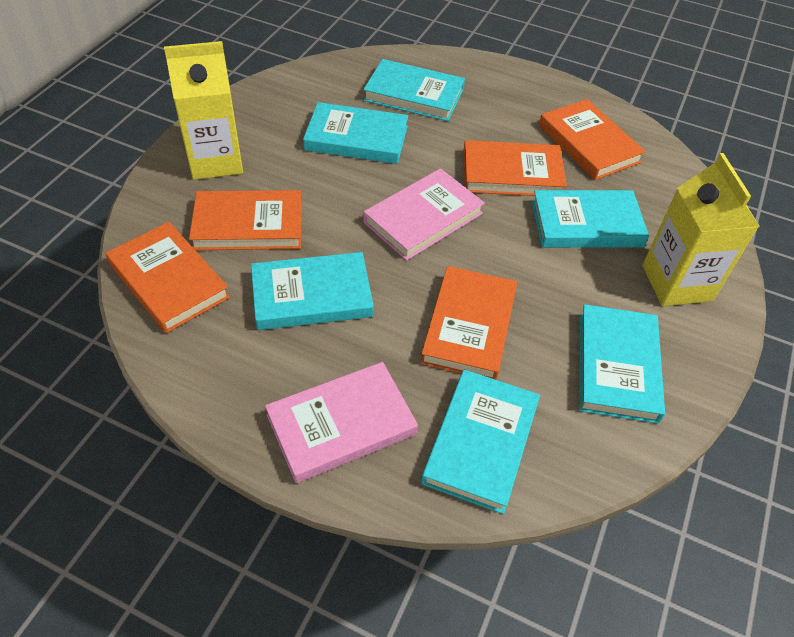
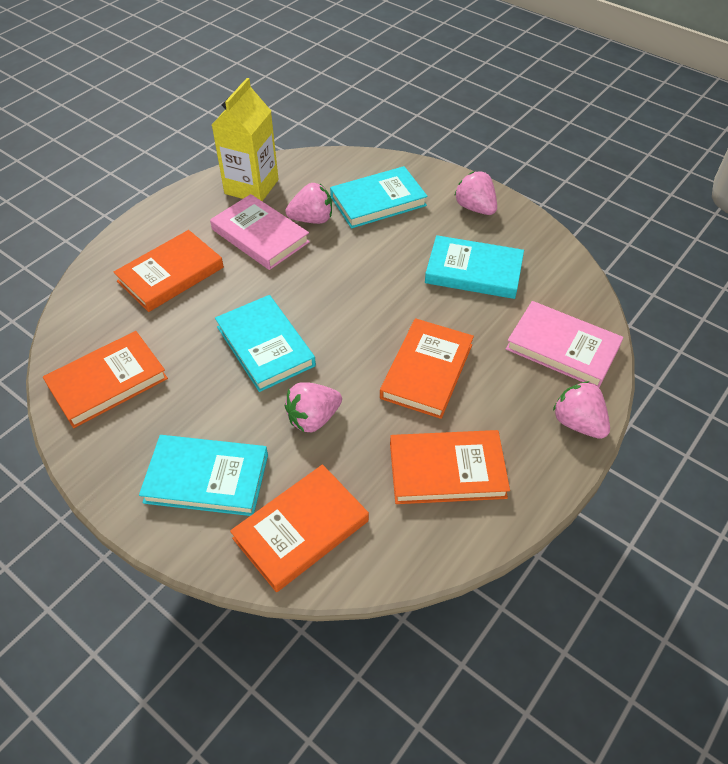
pink strawberry: 0 -> 4
turquoise book: 6 -> 4
yellow carton: 2 -> 1

